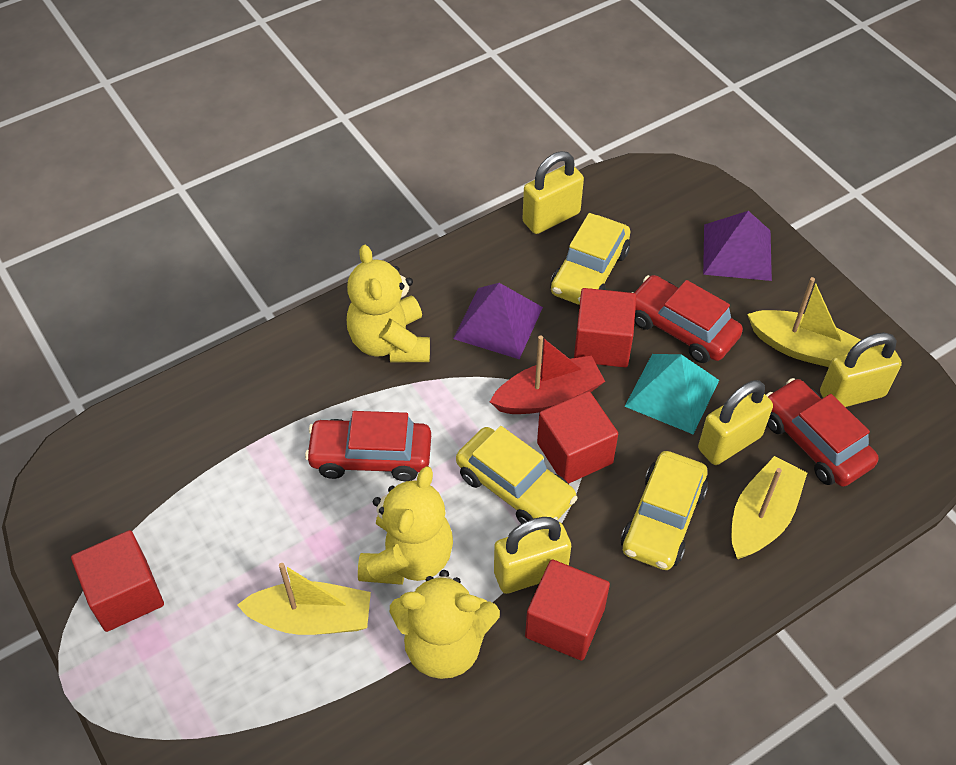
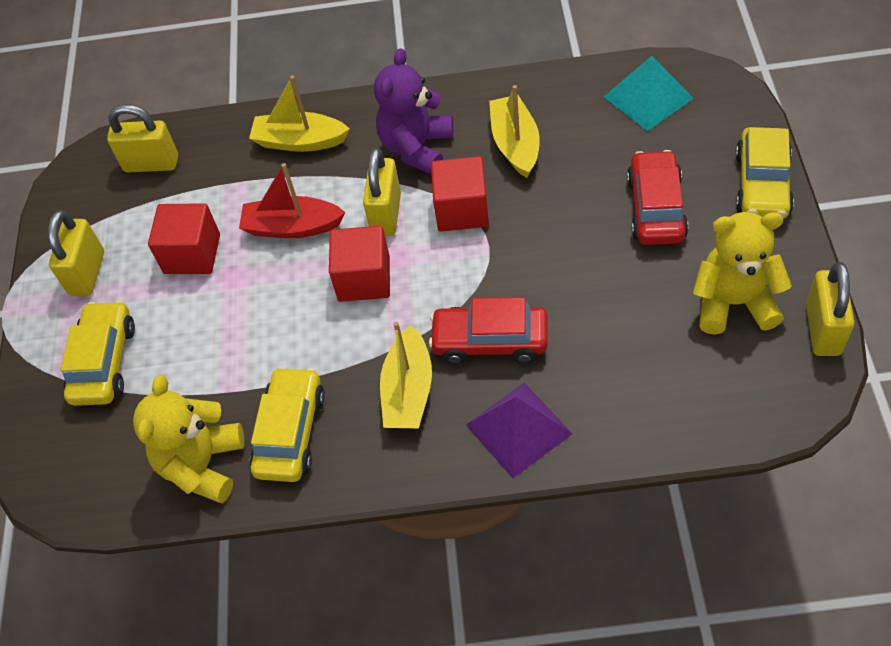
purple pyramid: 2 -> 1
purple teddy bear: 0 -> 1
red car: 3 -> 2
red cube: 4 -> 3
yellow teddy bear: 3 -> 2

